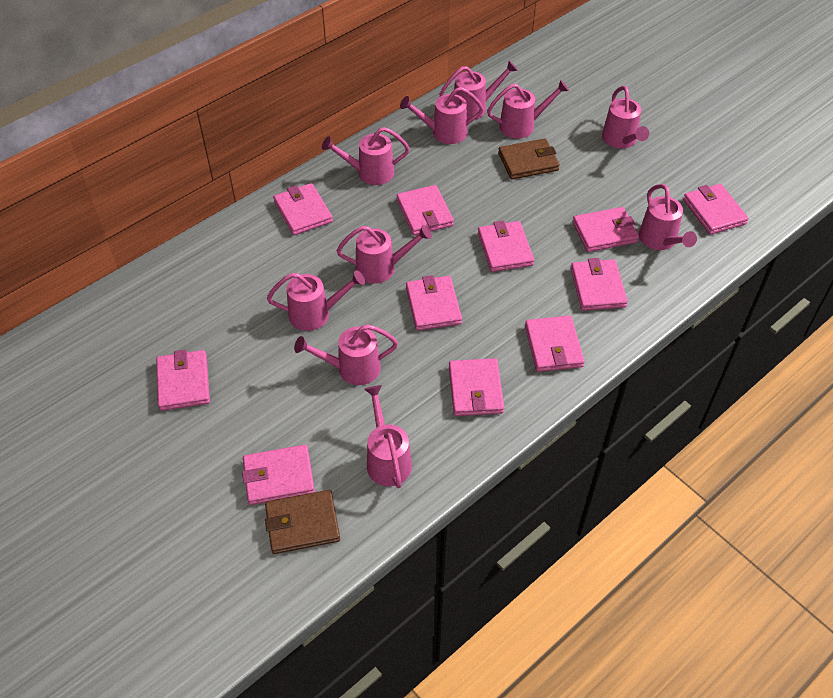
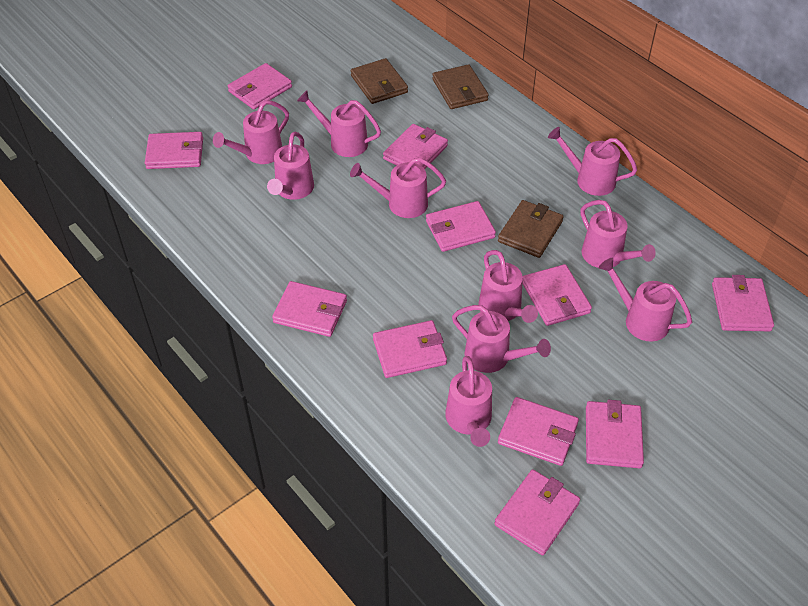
brown wallet: 2 -> 3

